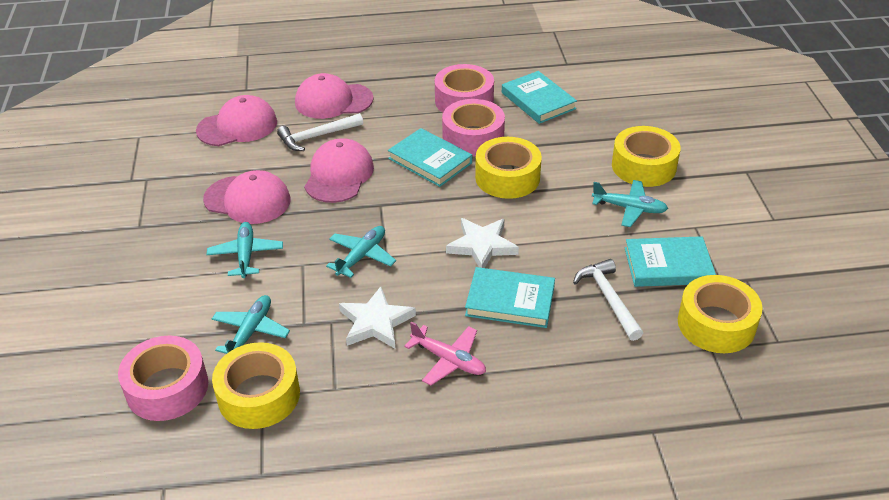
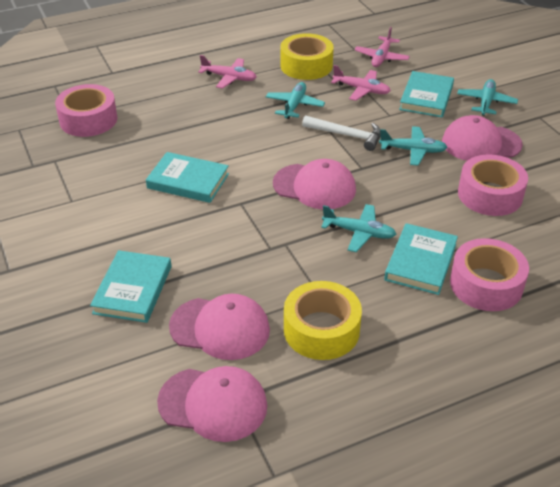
pink plane: 1 -> 3
white hammer: 2 -> 1
white star: 2 -> 0
yellow tape: 4 -> 2

